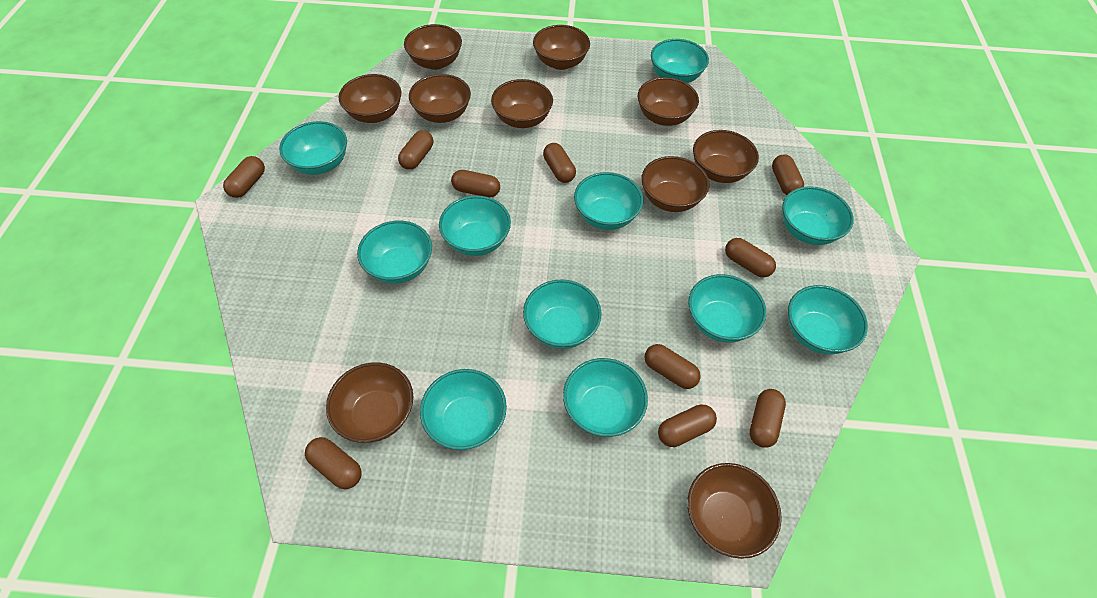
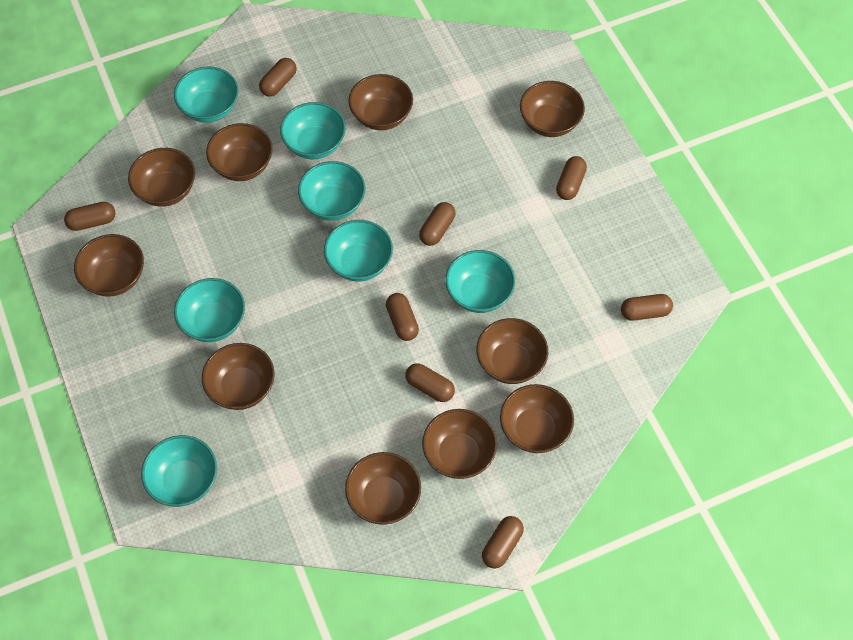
brown capsule: 10 -> 8
turquoise bowl: 11 -> 7

